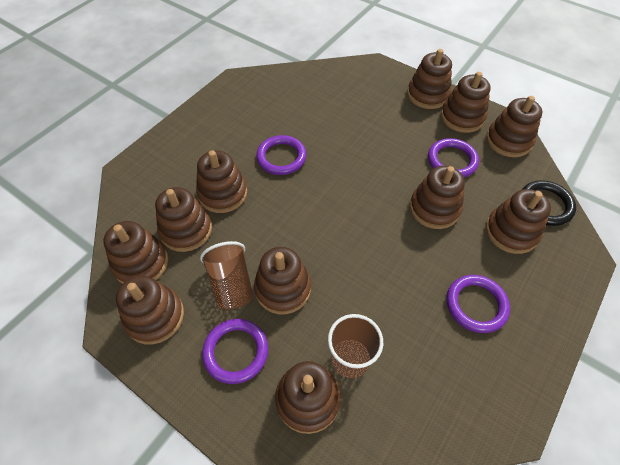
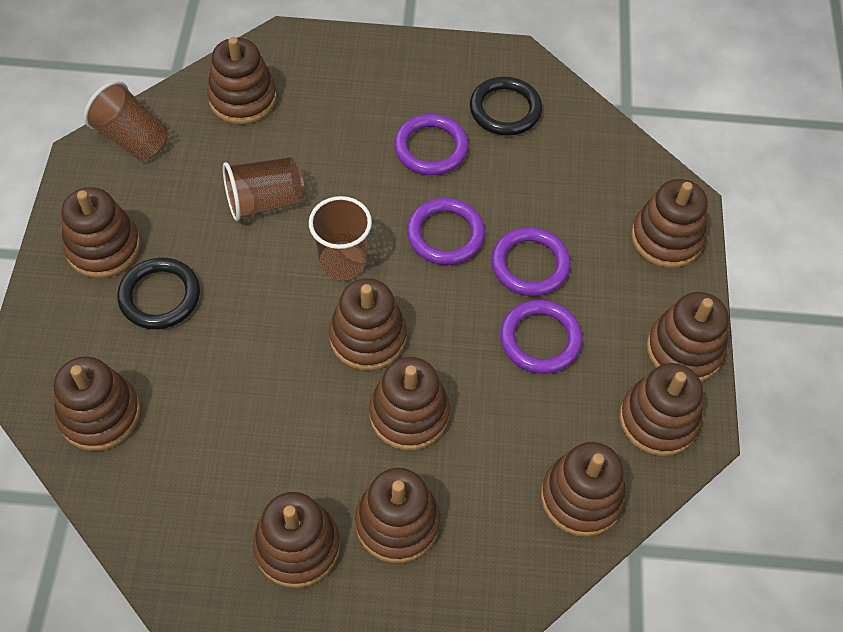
black ring: 1 -> 2
brown cup: 2 -> 3

